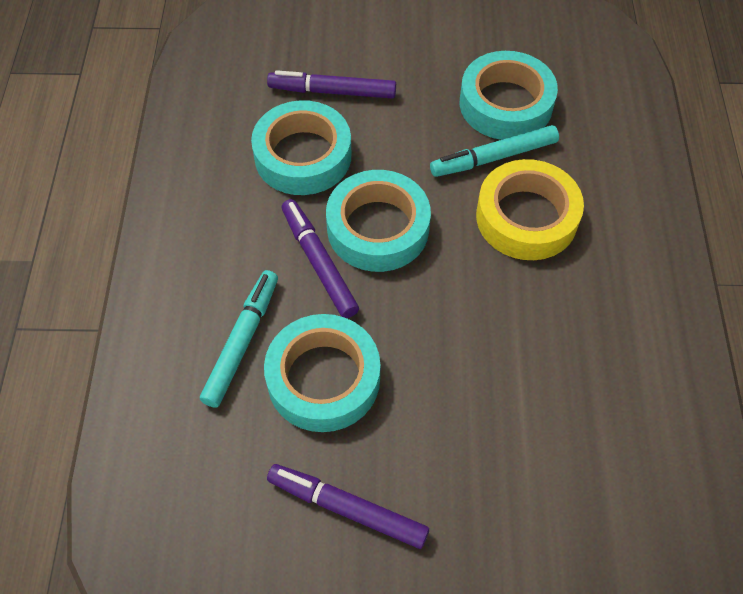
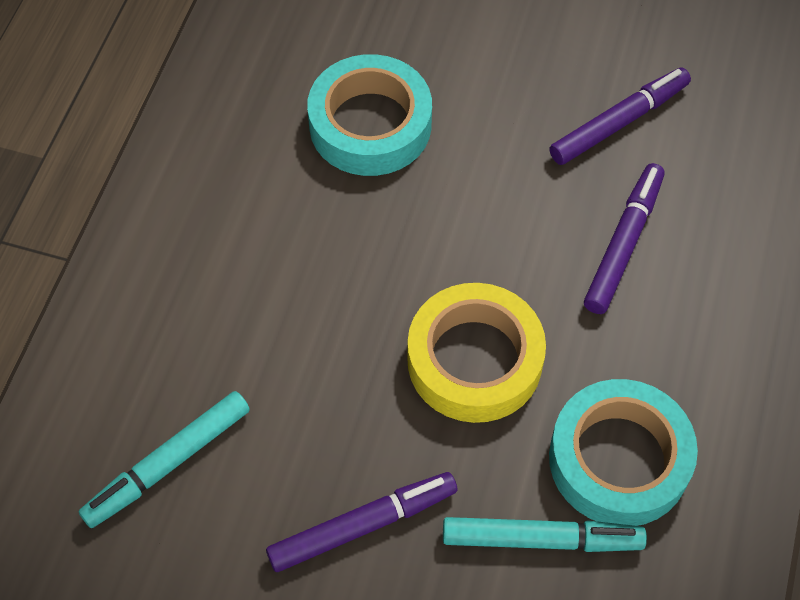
turquoise tape: 4 -> 2

